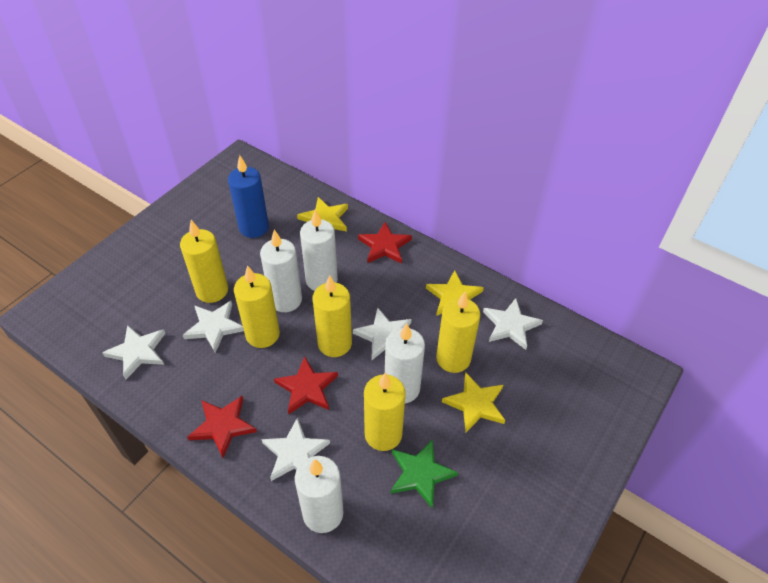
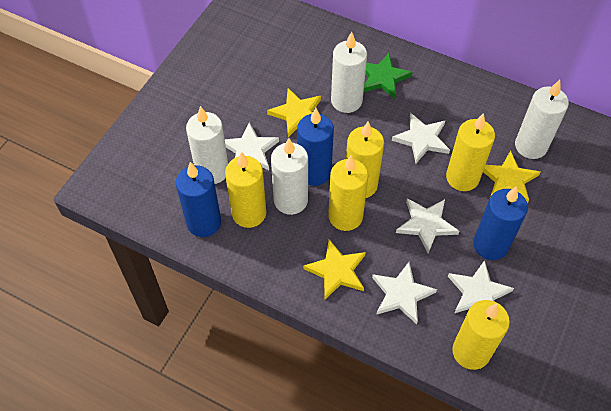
blue candle: 1 -> 3
red star: 3 -> 0

